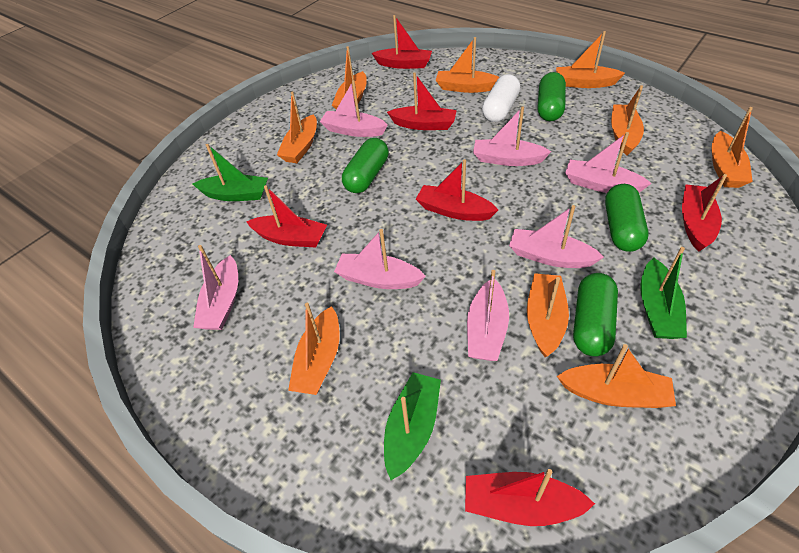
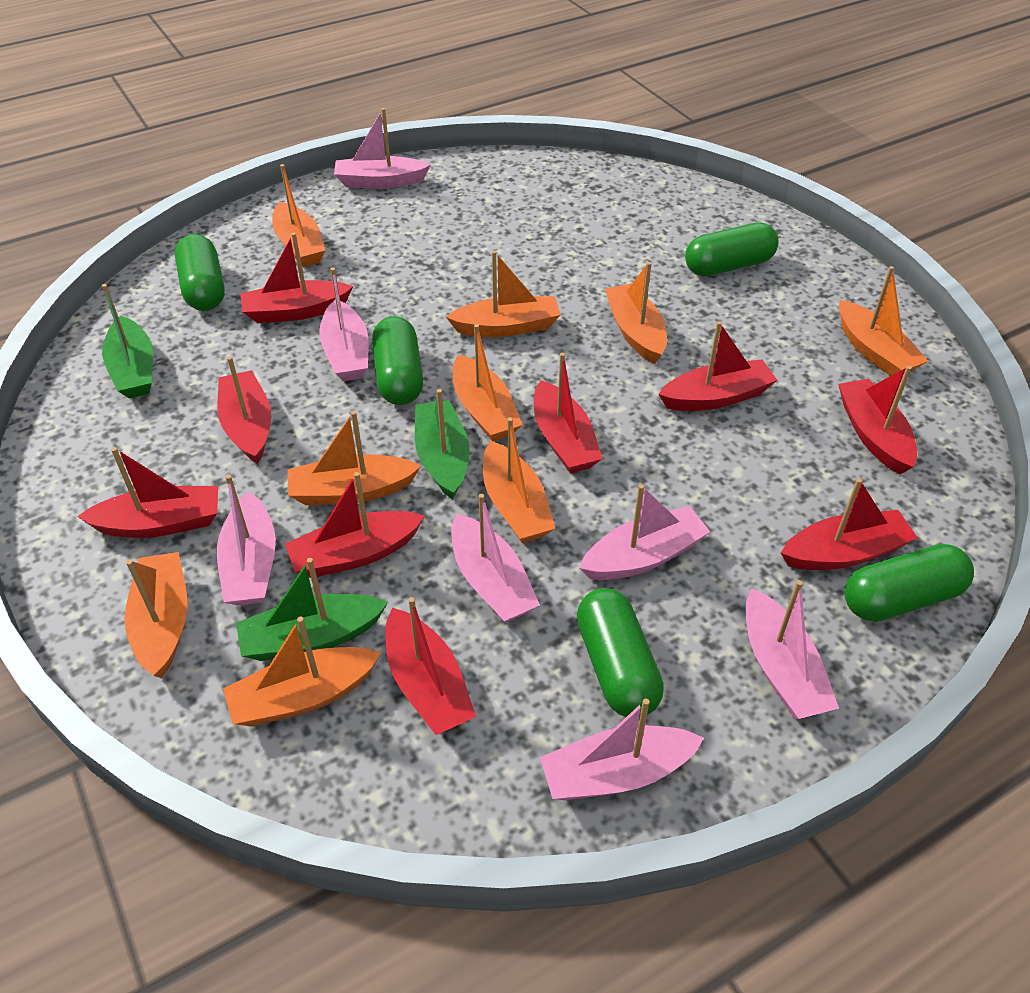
green capsule: 4 -> 5
red boat: 6 -> 9
white capsule: 1 -> 0

